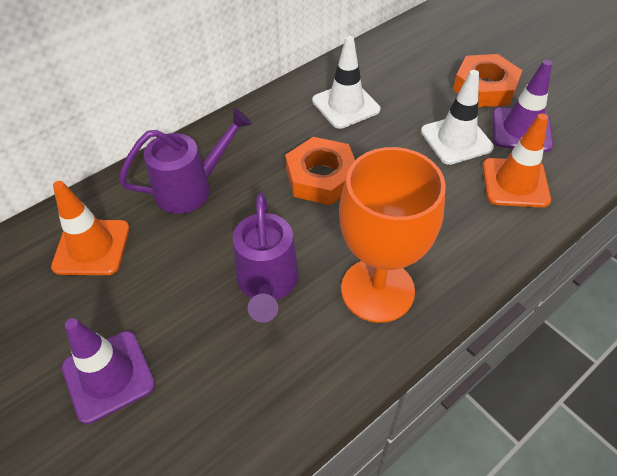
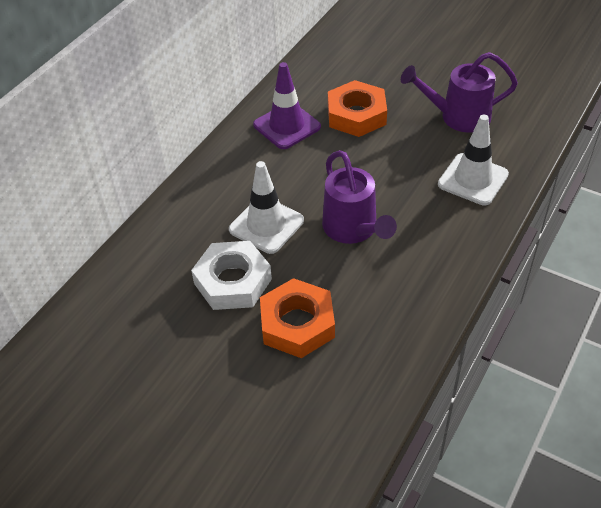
orange goblet: 1 -> 0
orange traffic cone: 2 -> 0
purple traffic cone: 2 -> 1
white nut: 0 -> 1

